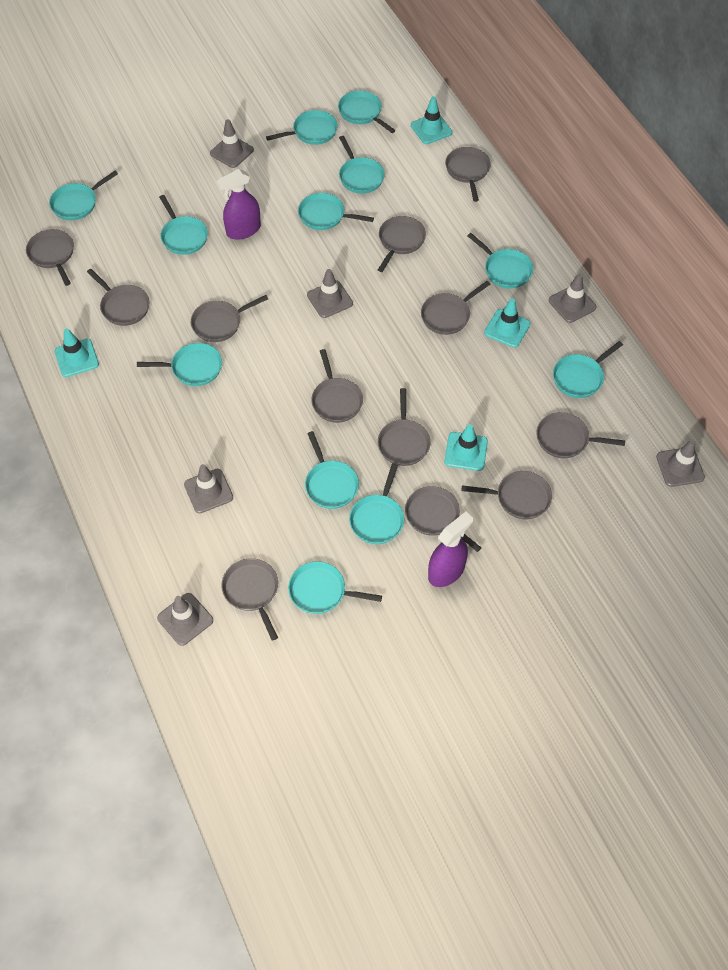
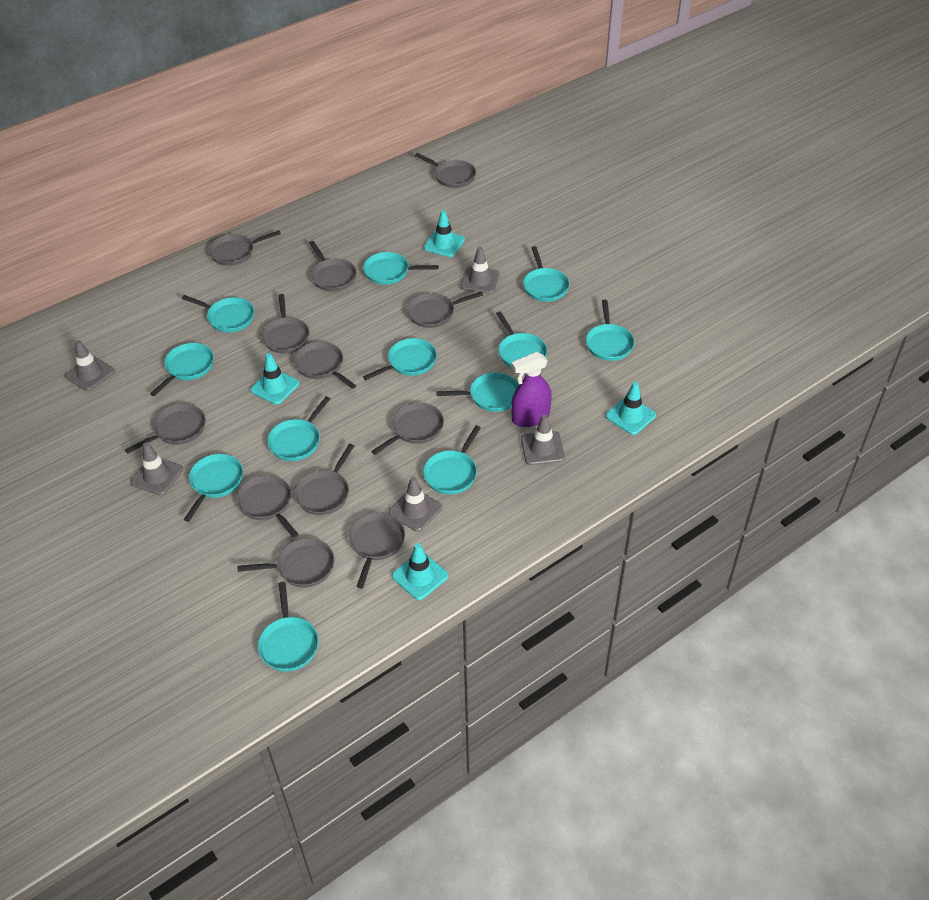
grey traffic cone: 6 -> 5
purple spray bottle: 2 -> 1

